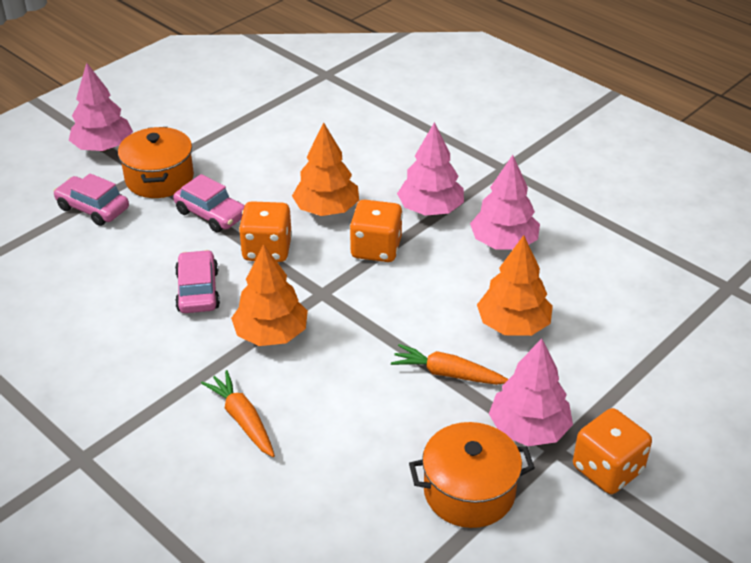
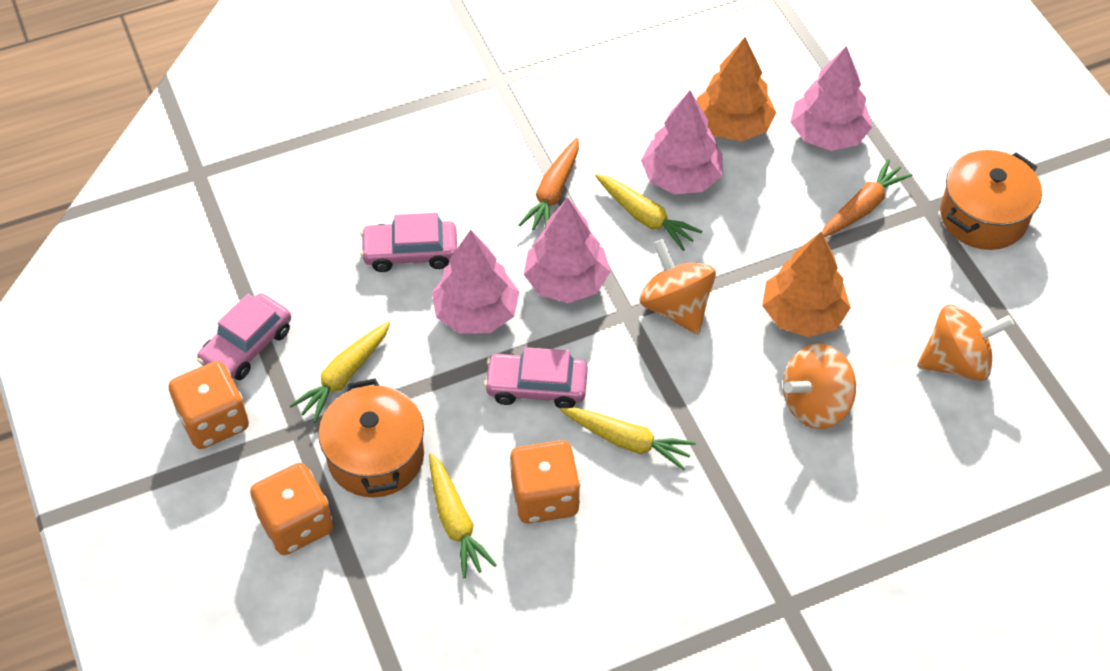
orange spinning top: 0 -> 3
orange tree: 3 -> 2
yellow carrot: 0 -> 4

